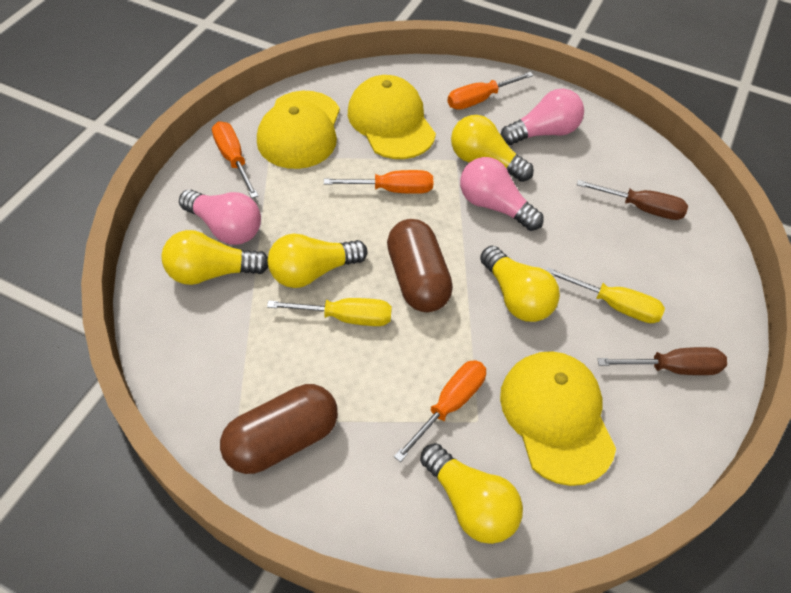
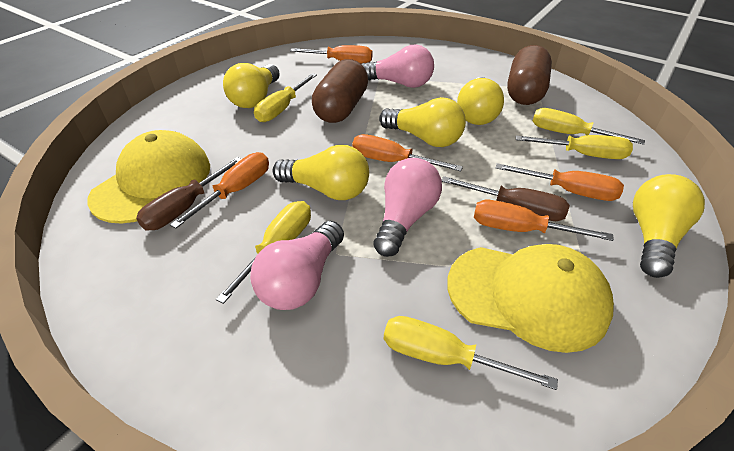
orange screwdriver: 4 -> 5
yellow cap: 3 -> 2
yellow screwdriver: 2 -> 5

